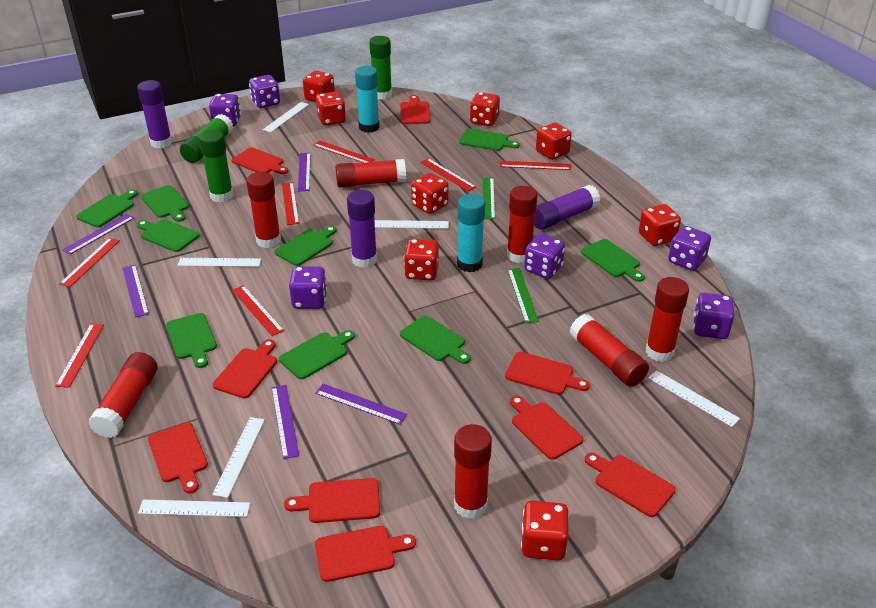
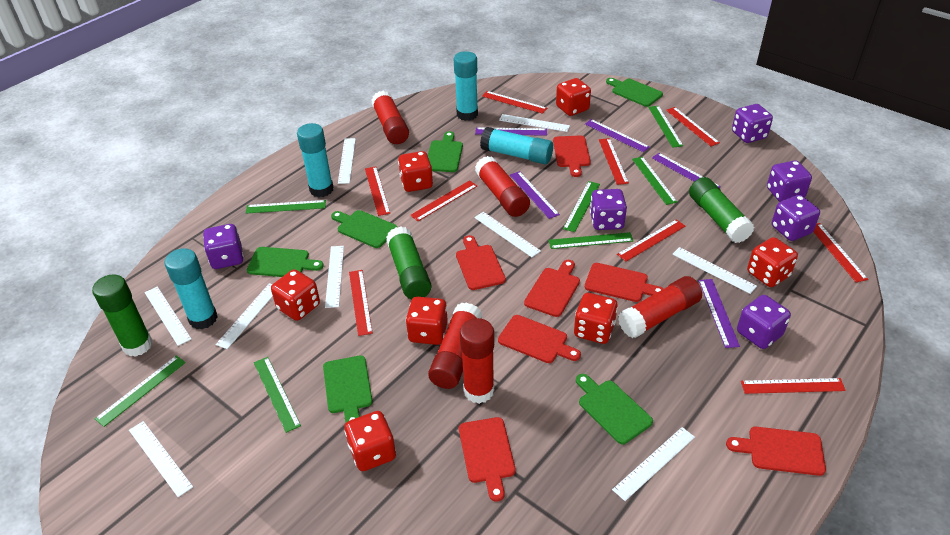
green cutting board: 9 -> 6
green ruler: 2 -> 7
purple glue stick: 3 -> 0
red cutting board: 9 -> 7
red dice: 8 -> 7
red glue stick: 7 -> 5
red ruler: 7 -> 9
turquoise glue stick: 2 -> 4
white ruler: 6 -> 9

